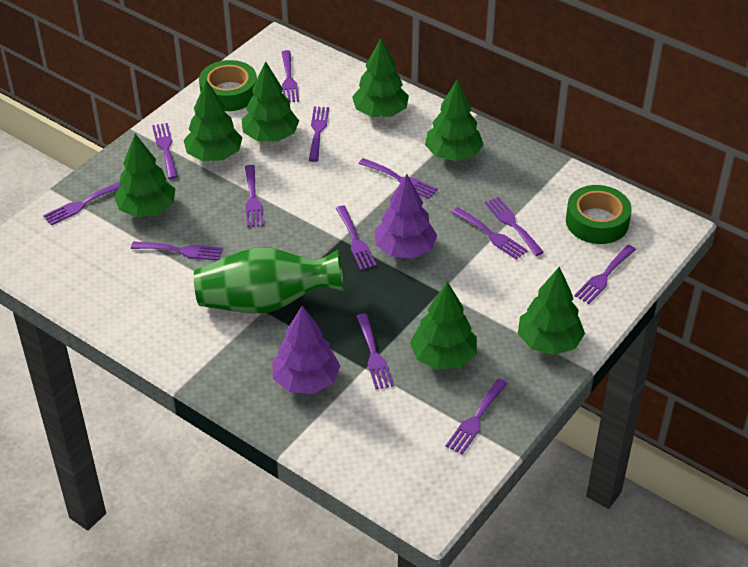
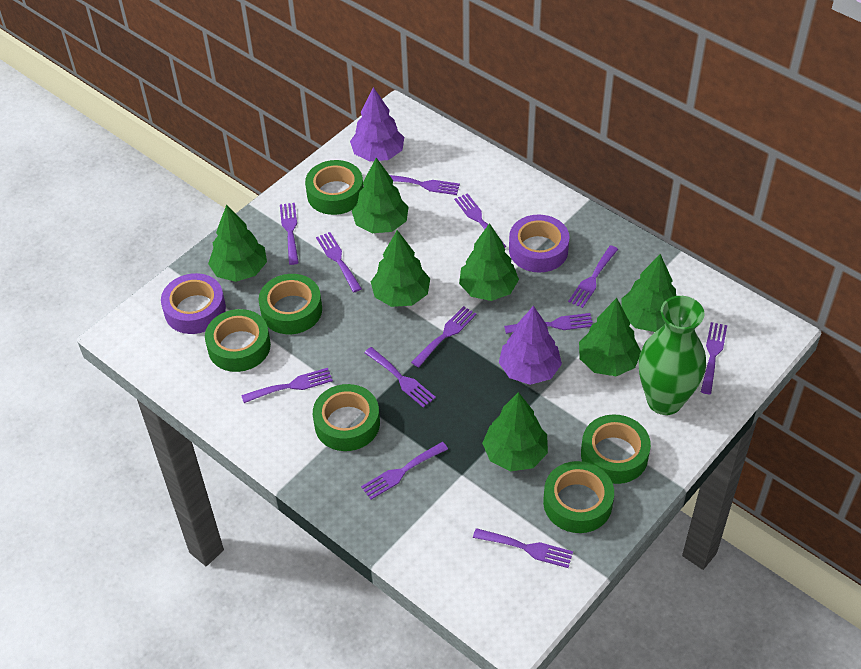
green tape: 2 -> 6
purple fork: 13 -> 12
purple tape: 0 -> 2

